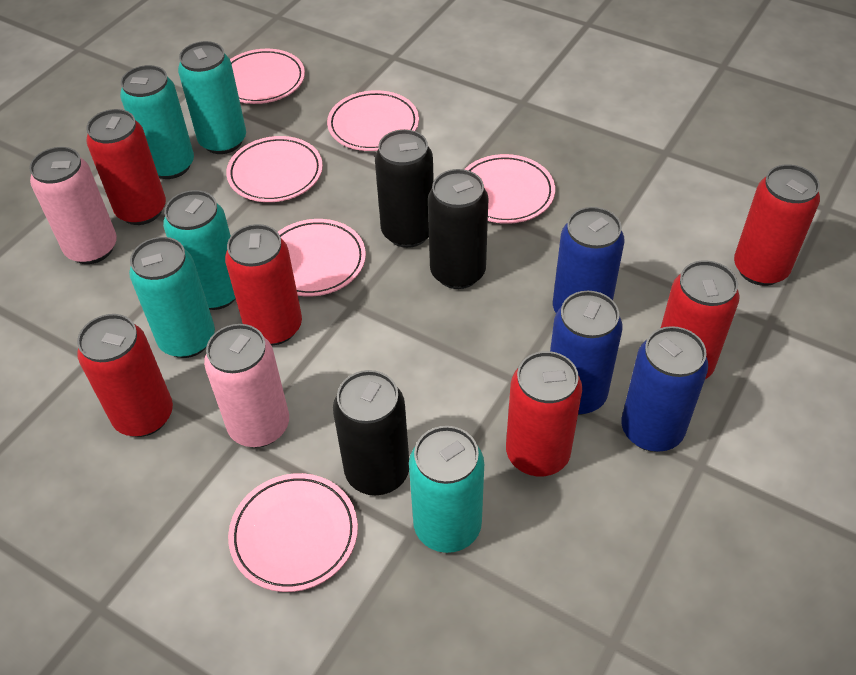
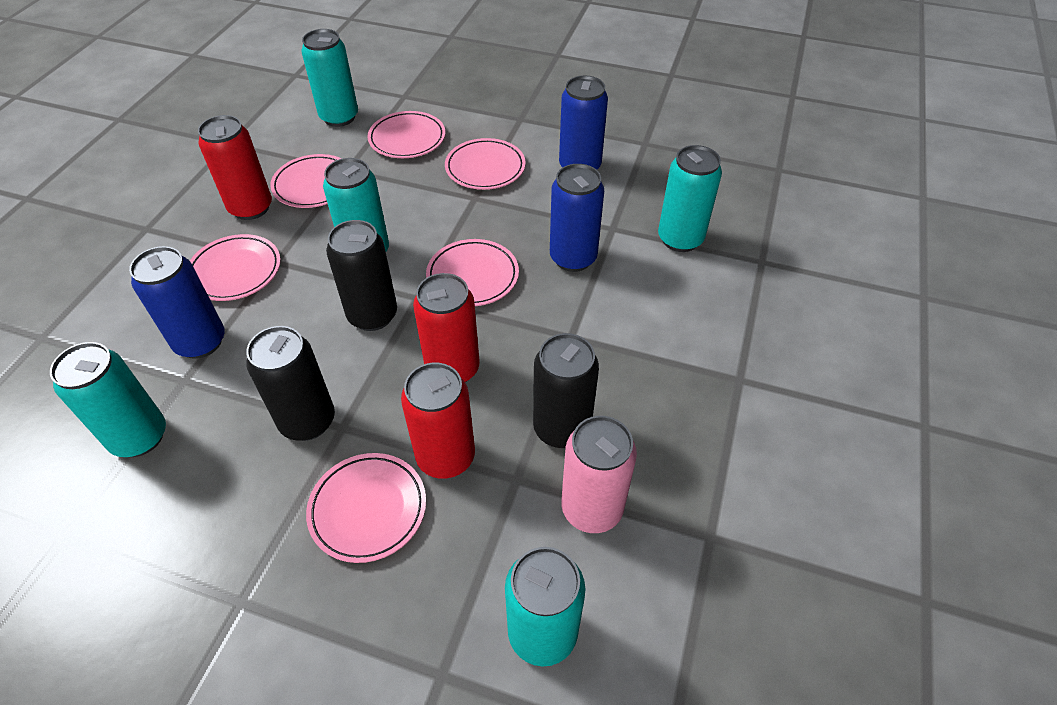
pink can: 2 -> 1
red can: 6 -> 3

